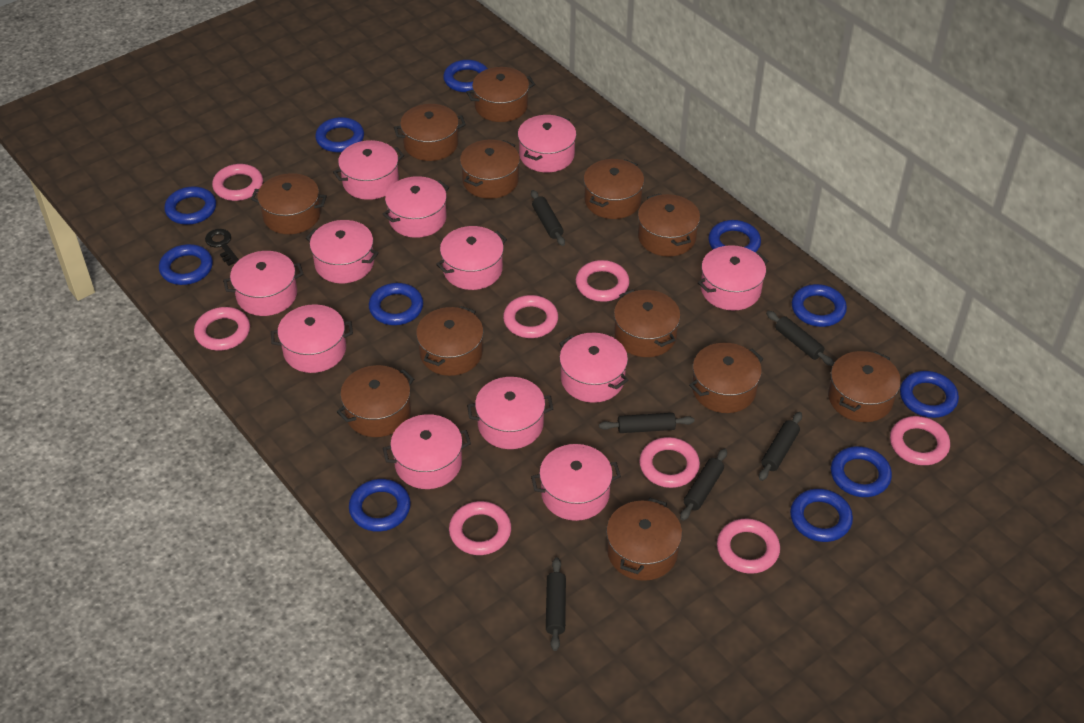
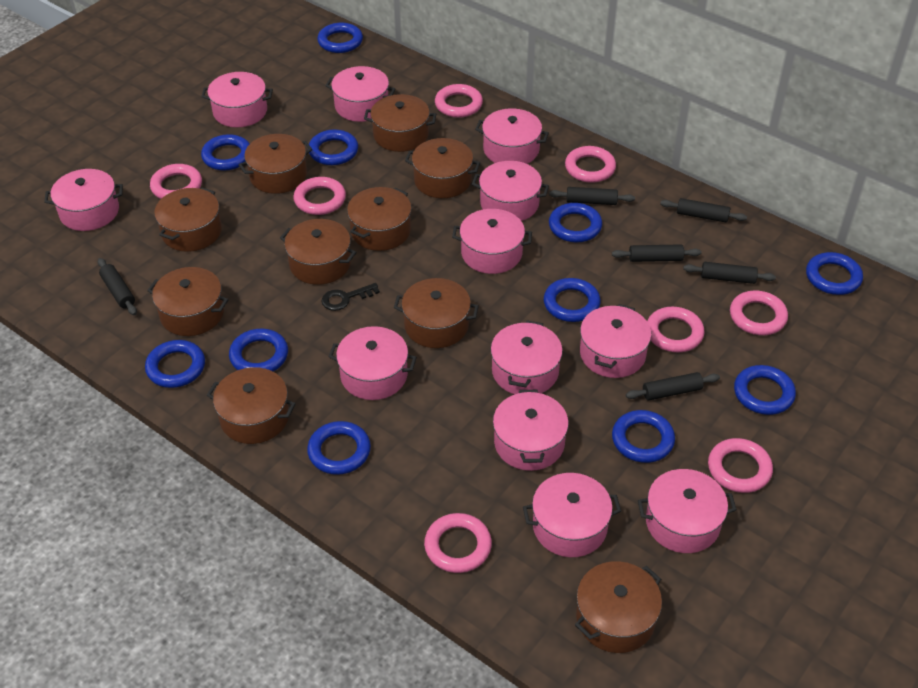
brown pot: 12 -> 10

